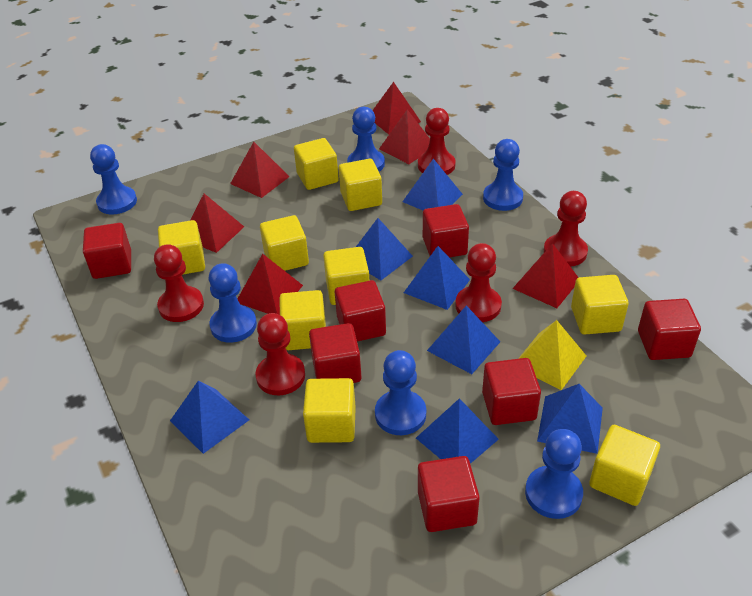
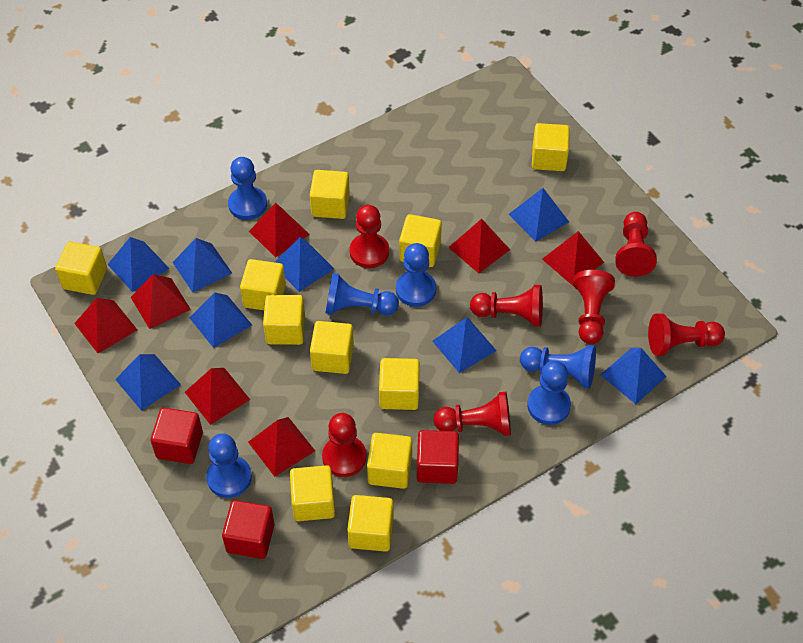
blue pyramid: 7 -> 8
red cube: 7 -> 3
red pawn: 5 -> 7
red pyramid: 6 -> 7
yellow cube: 9 -> 11
yellow pyramid: 1 -> 0

